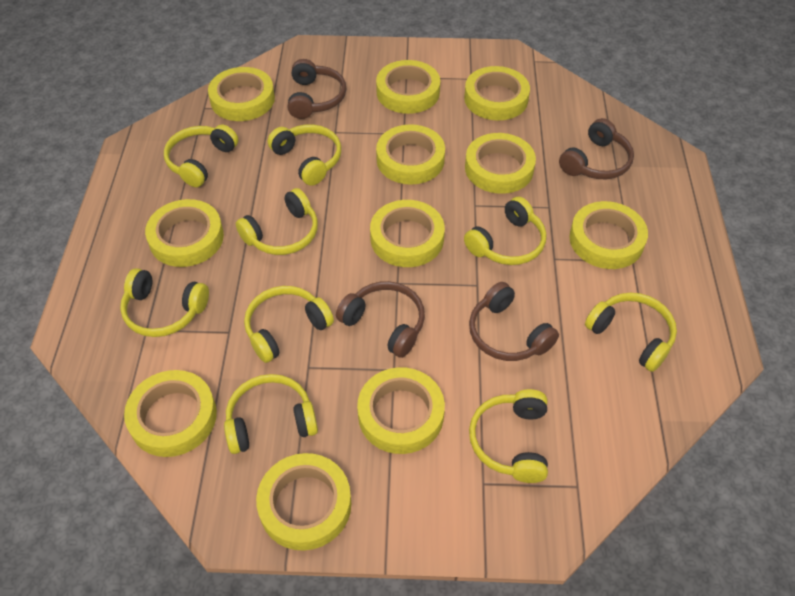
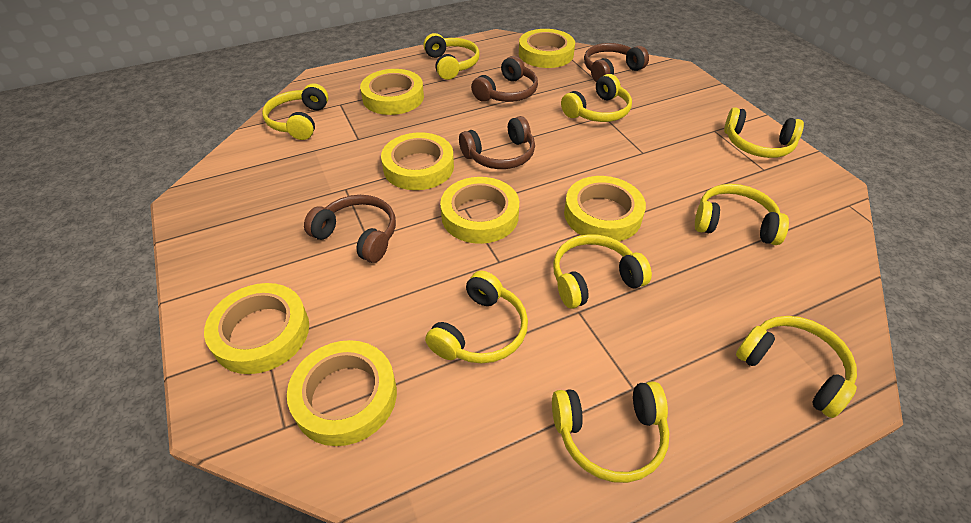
yellow tape: 11 -> 7

